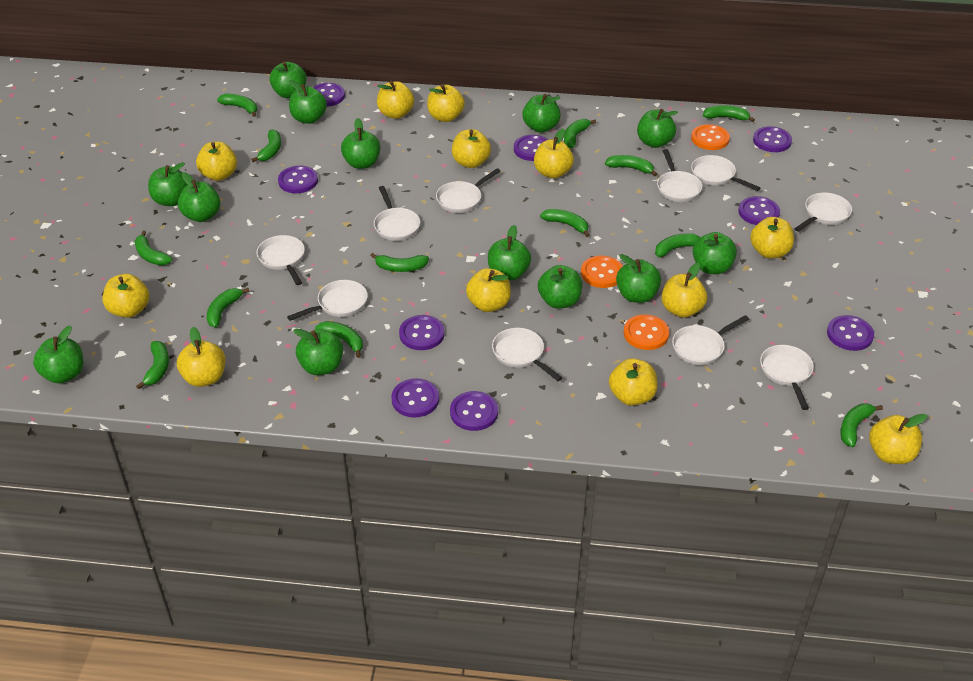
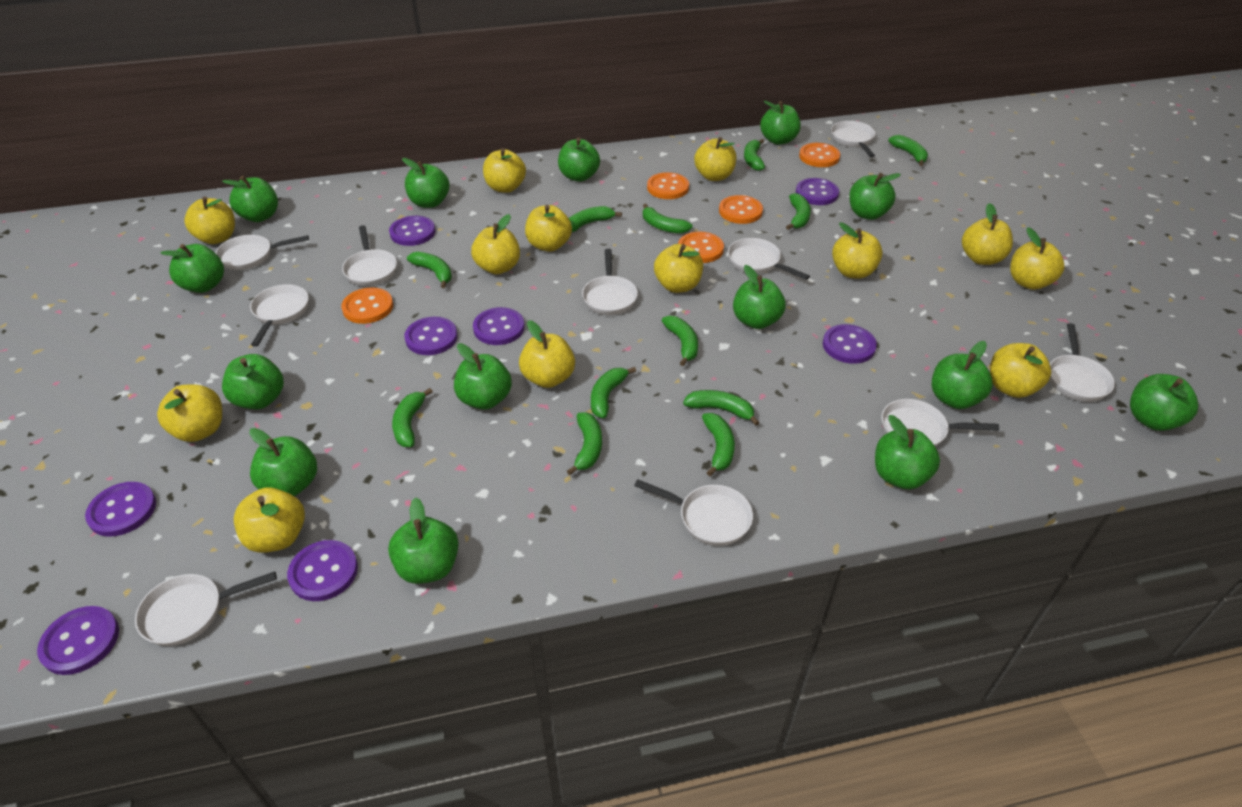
green apple: 13 -> 14
green banana: 13 -> 12
orange button: 3 -> 5
purple button: 9 -> 8
yellow apple: 12 -> 13

